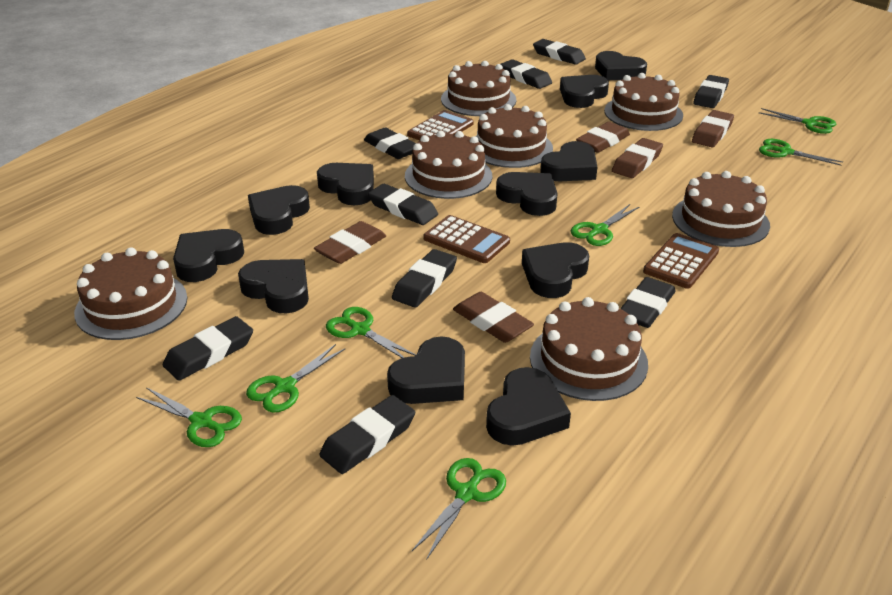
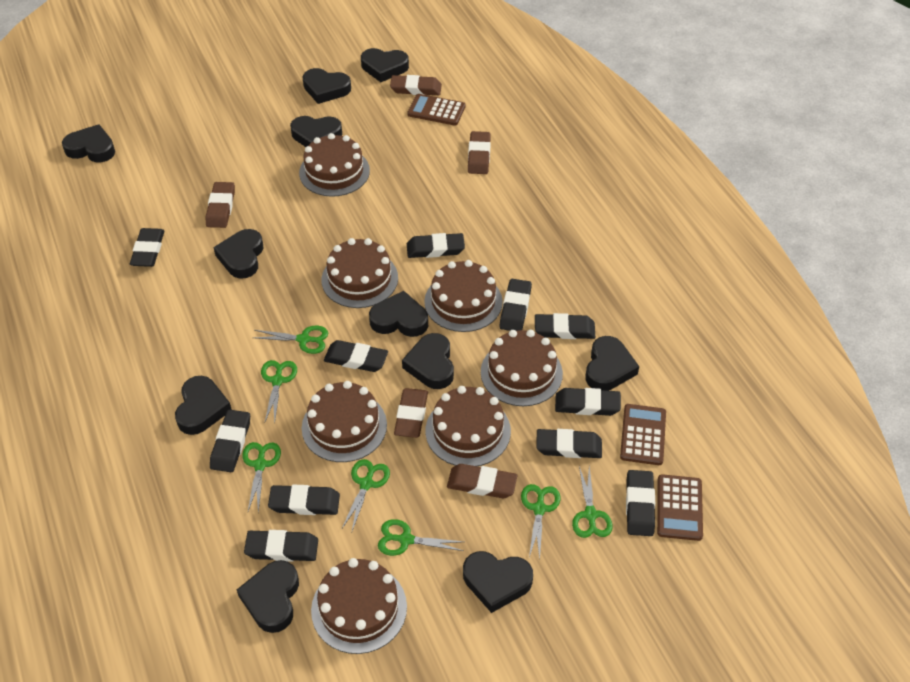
black eraser: 9 -> 11

